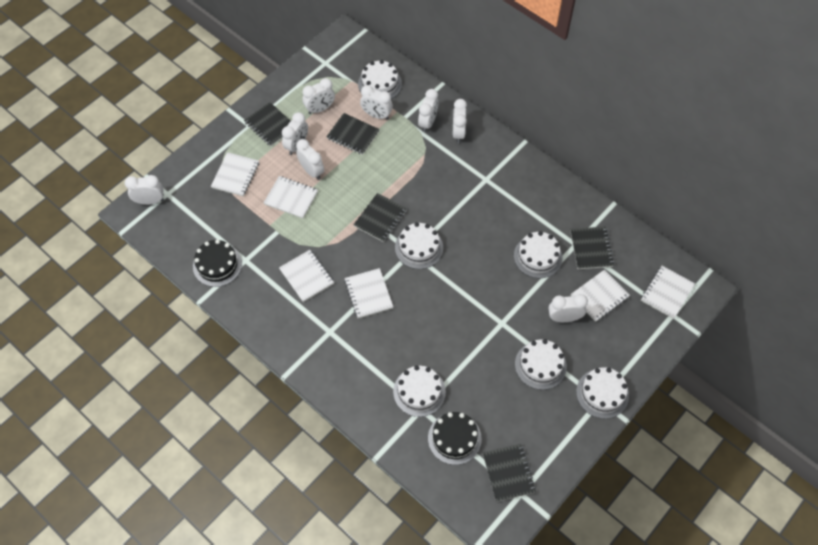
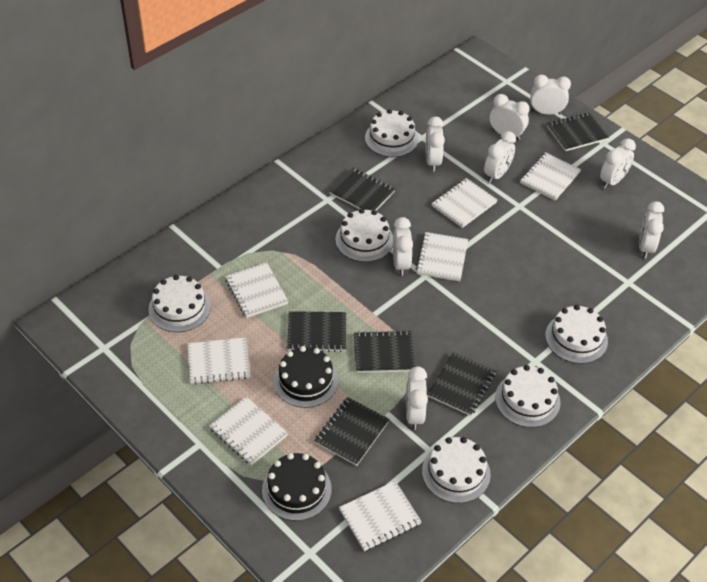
black notebook: 5 -> 6
white notebook: 6 -> 7

